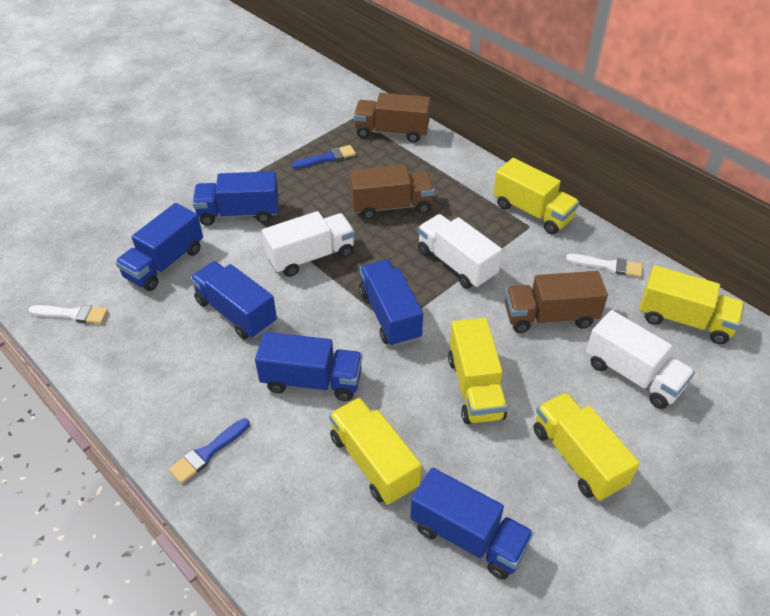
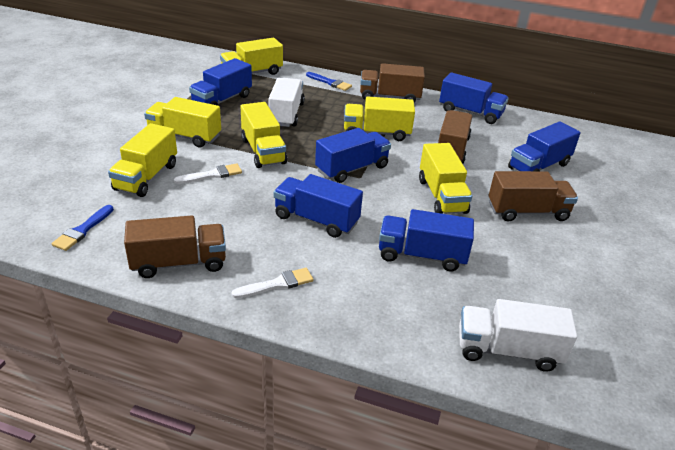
brown truck: 3 -> 4
white truck: 3 -> 2
yellow truck: 5 -> 6

